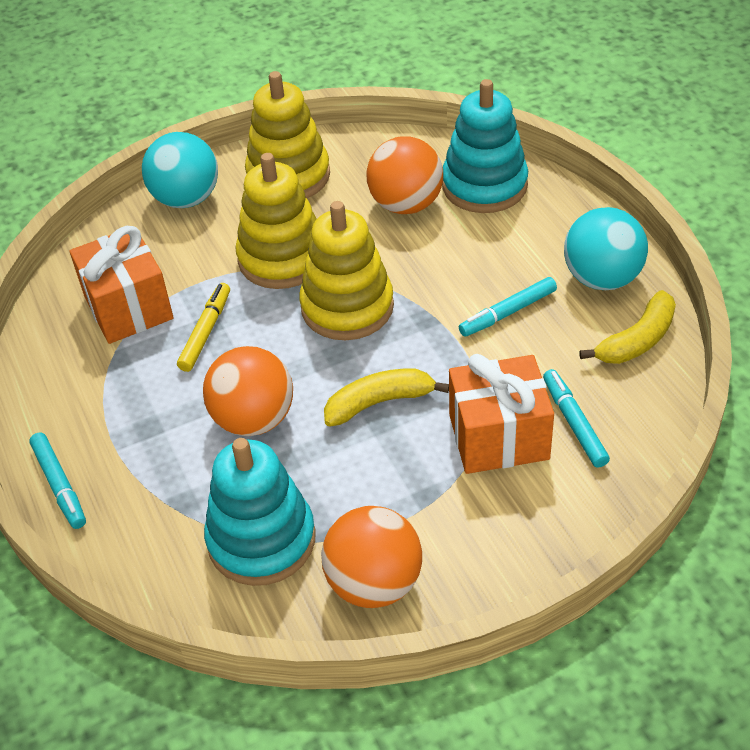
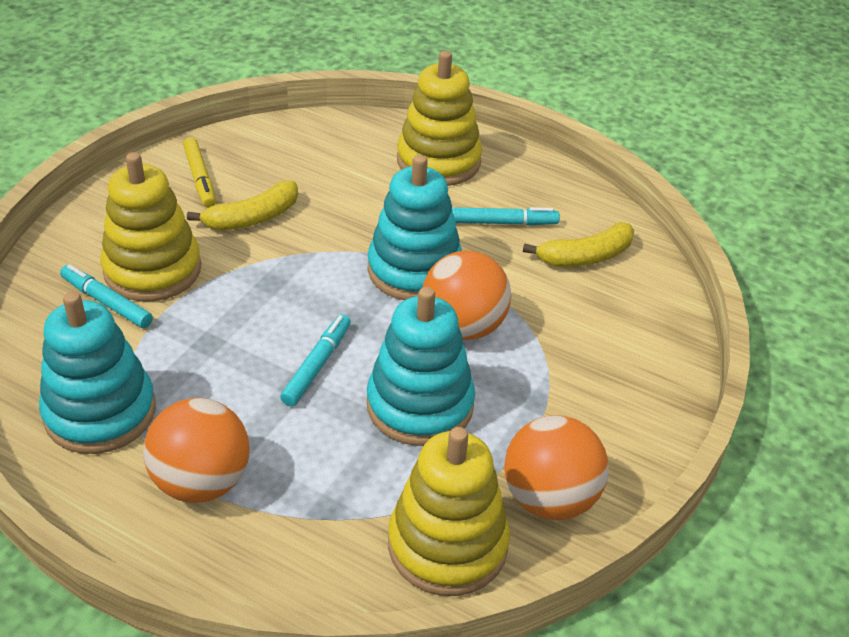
orange gift: 2 -> 0
turquoise ball: 2 -> 0
turquoise stacking toy: 2 -> 3

